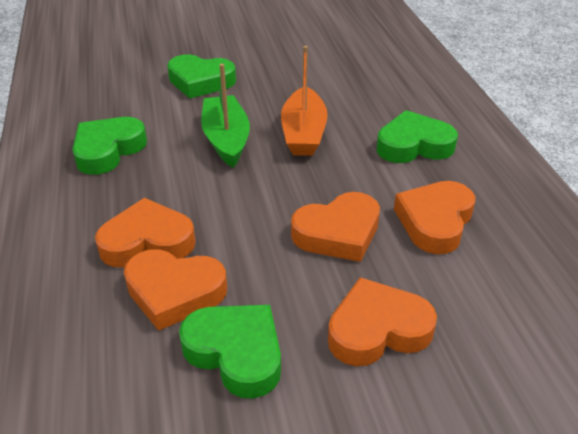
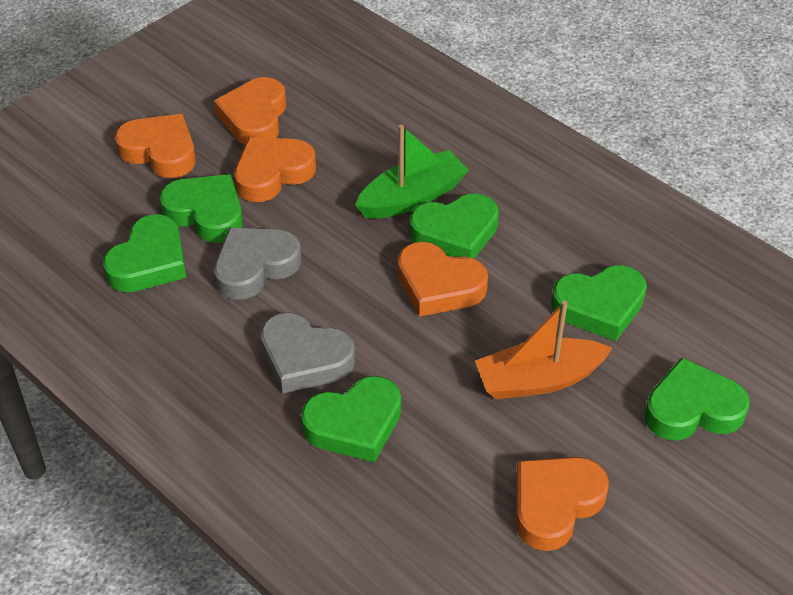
green heart: 4 -> 6
grey heart: 0 -> 2

